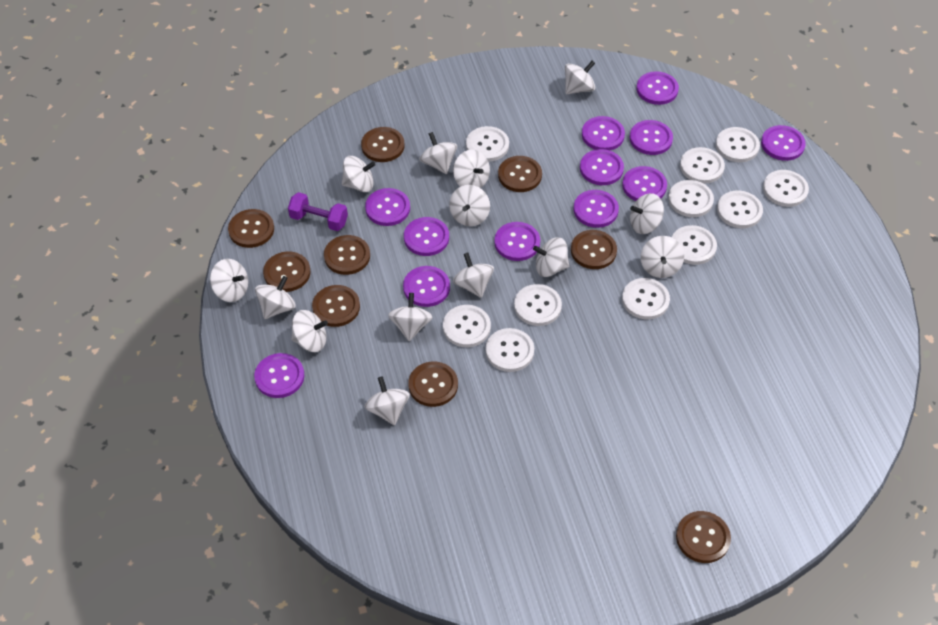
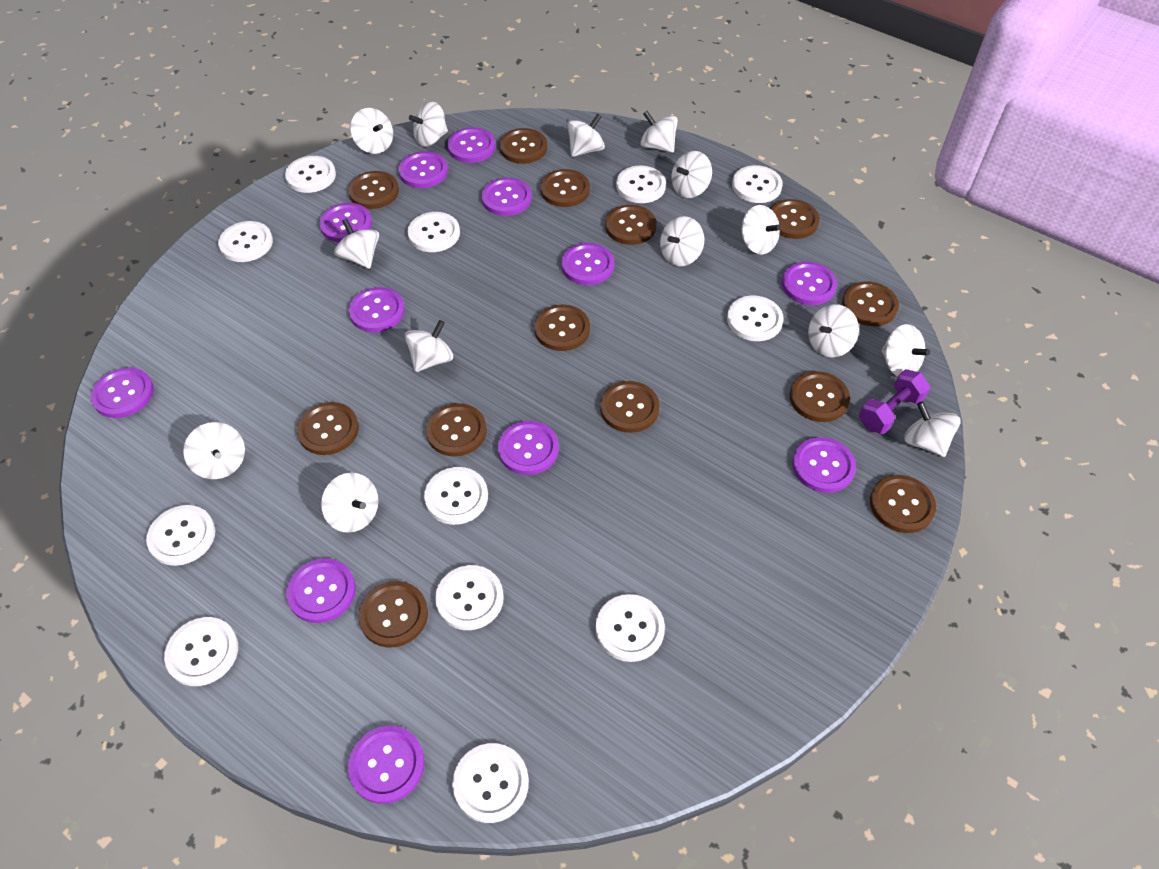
brown button: 9 -> 13
white button: 11 -> 12

